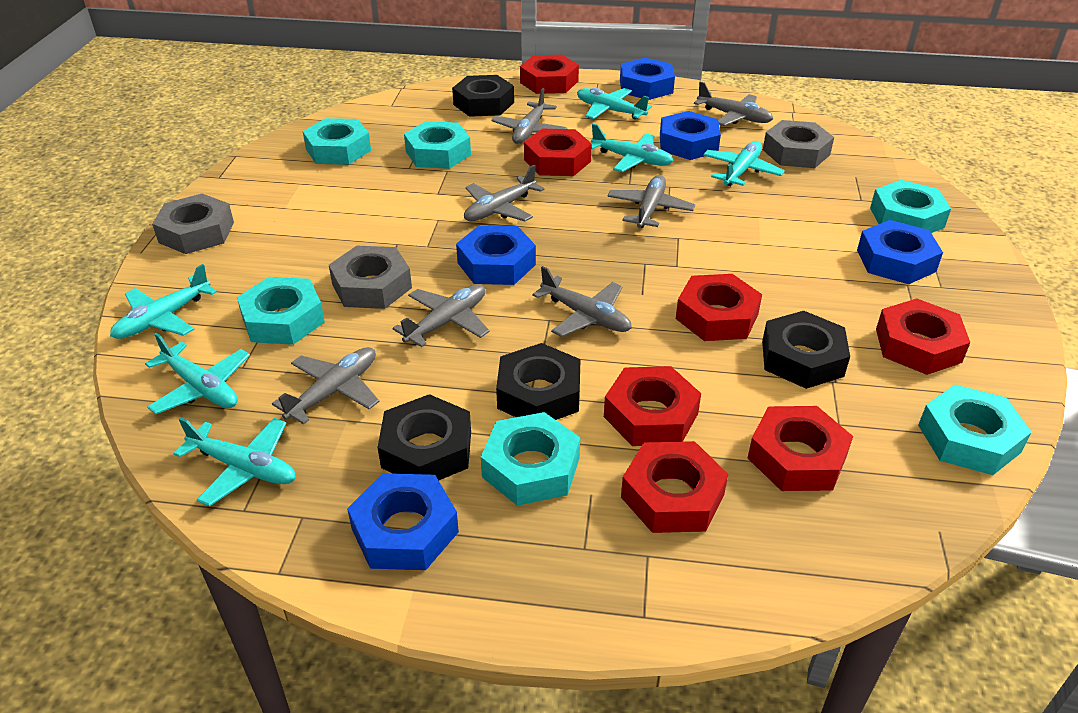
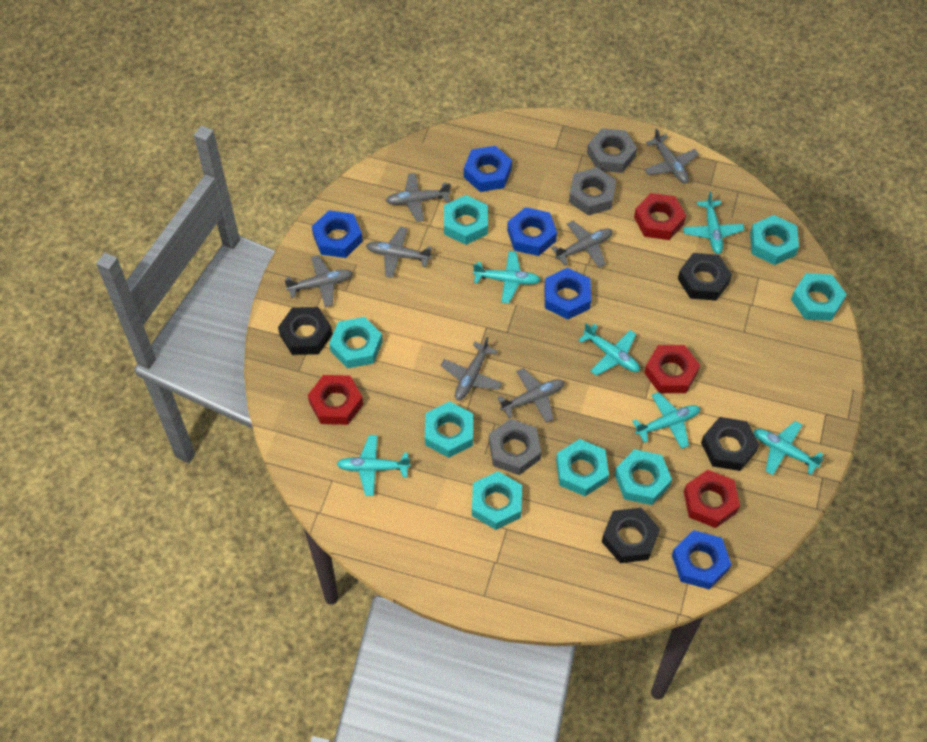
red nut: 7 -> 4
turquoise nut: 6 -> 8

